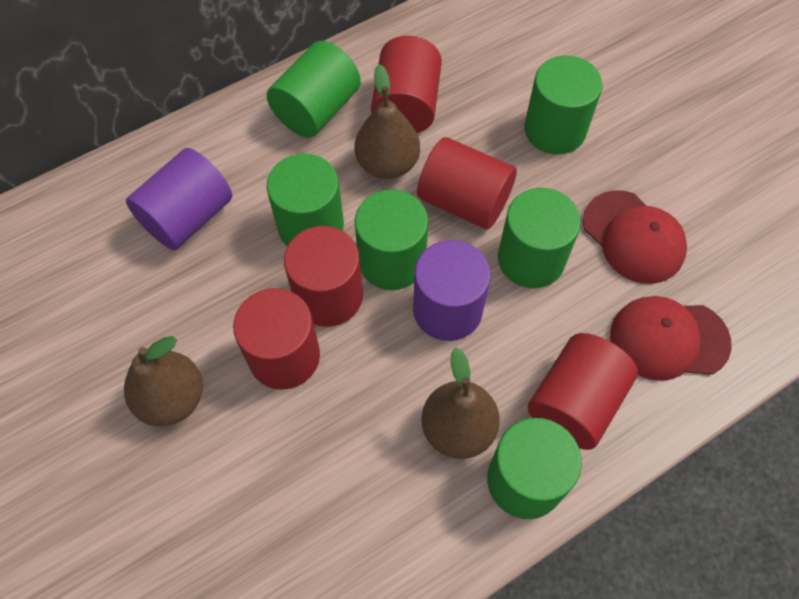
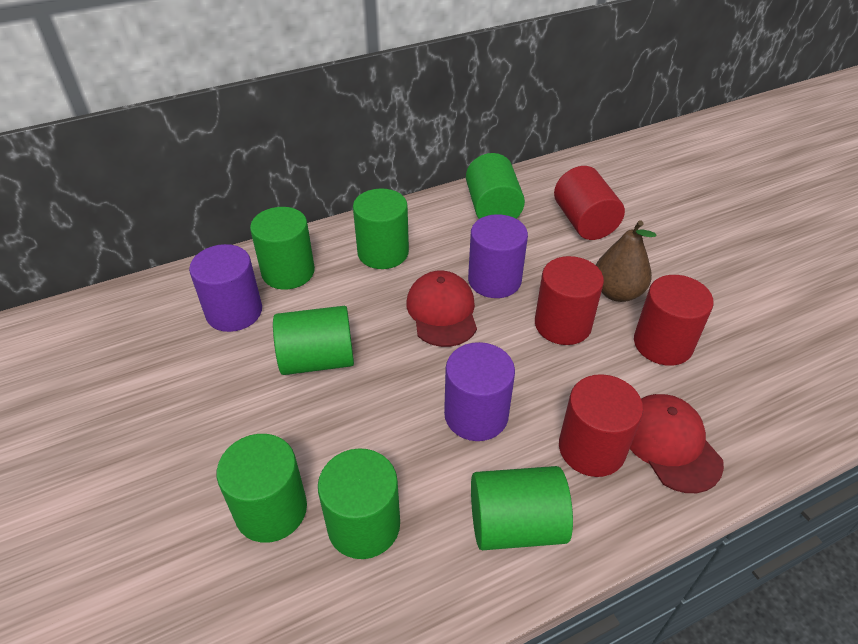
brown pear: 3 -> 1
green cylinder: 6 -> 7
purple cylinder: 2 -> 3
red cylinder: 5 -> 4

